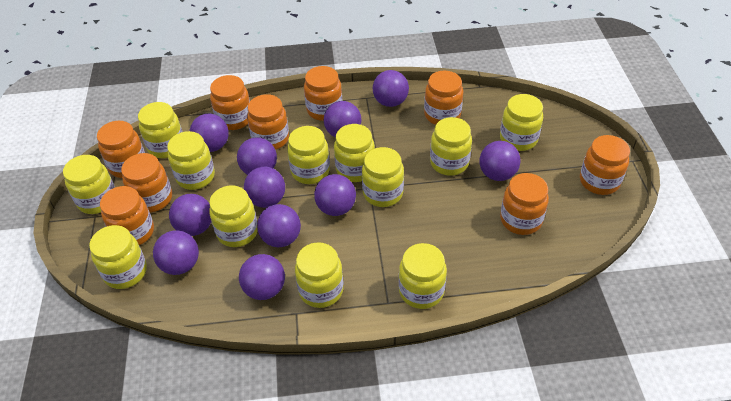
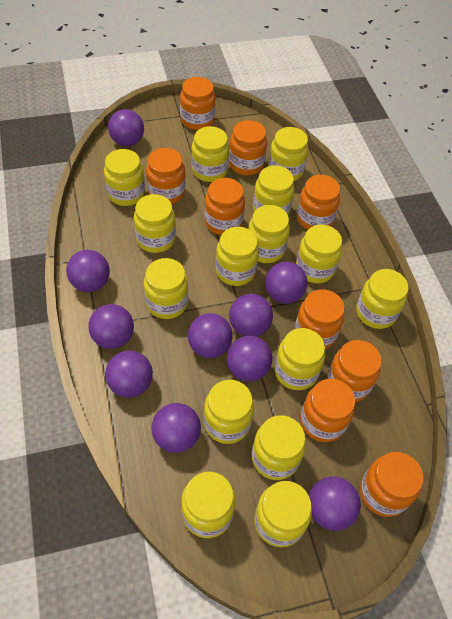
purple ball: 11 -> 10
yellow jar: 12 -> 15

